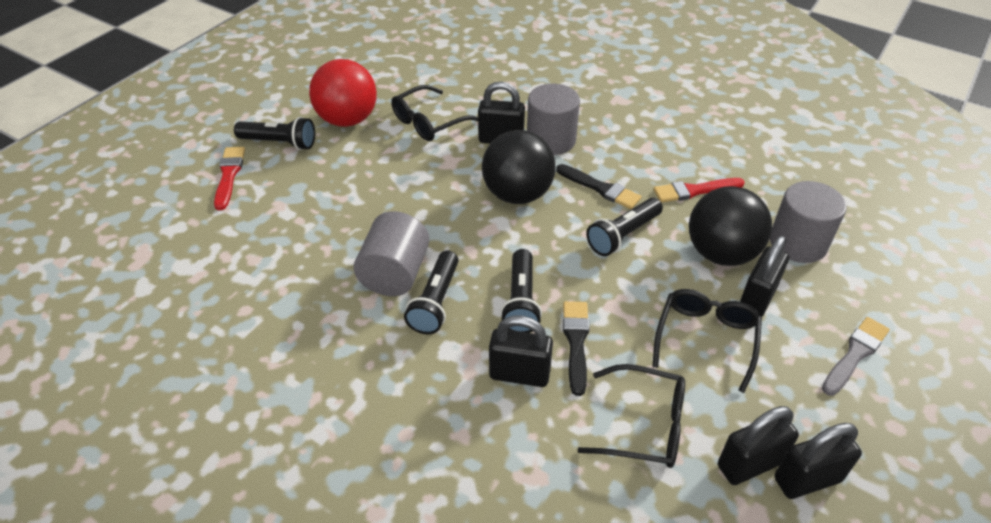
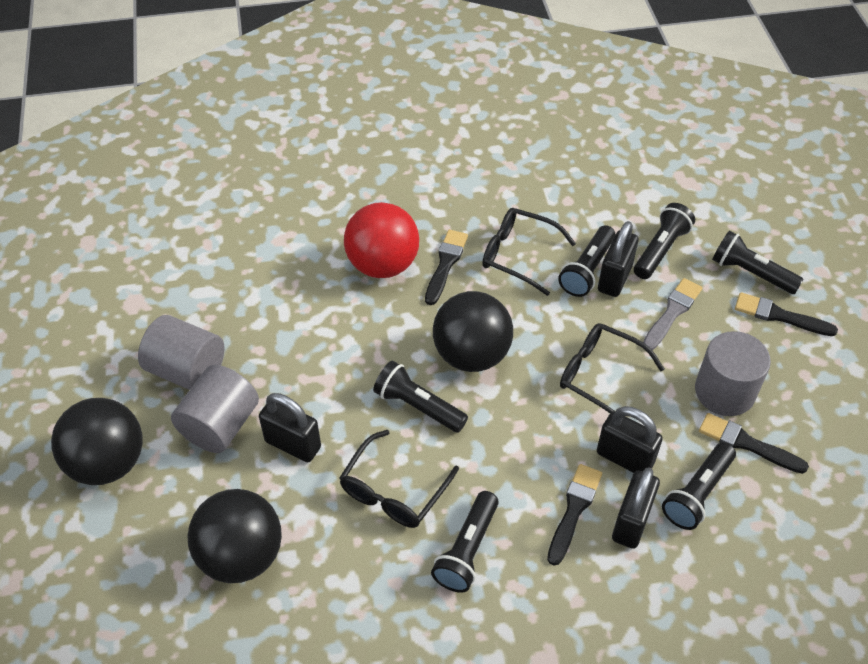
black ball: 2 -> 3
black brush: 2 -> 4
black flashlight: 4 -> 6
black padlock: 5 -> 4
red brush: 2 -> 0

